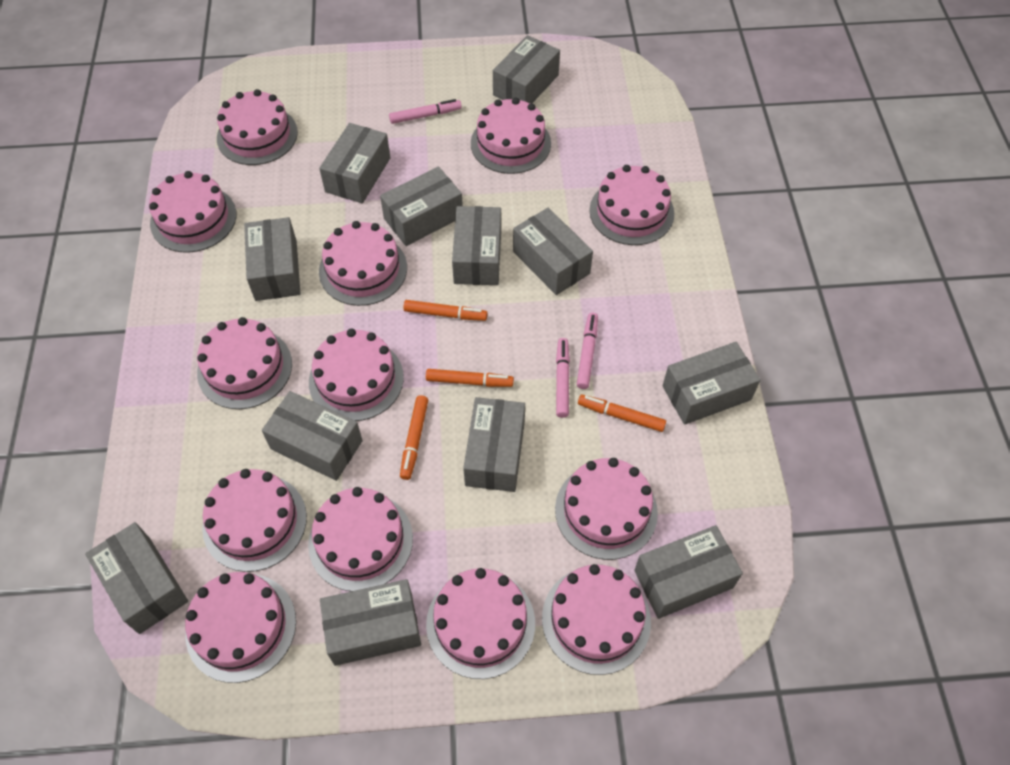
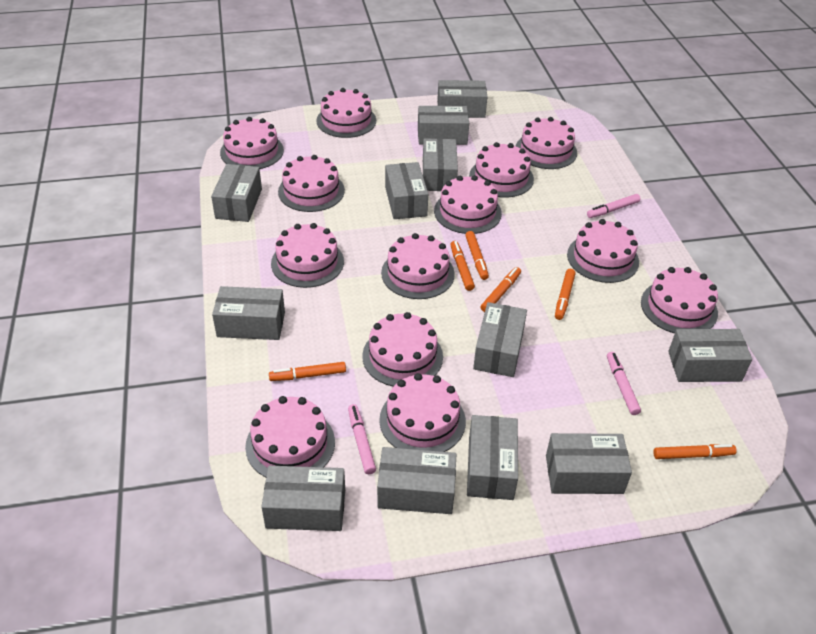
orange marker: 4 -> 6

